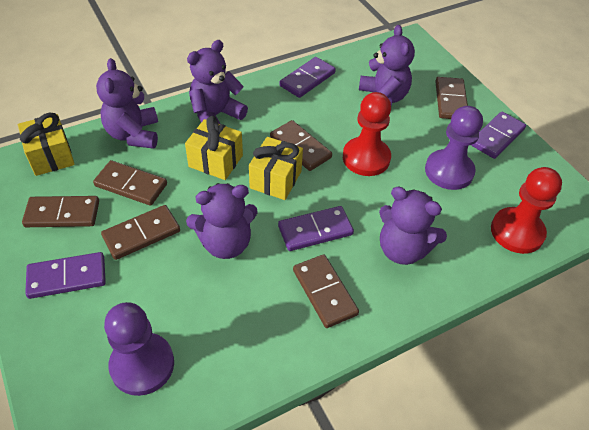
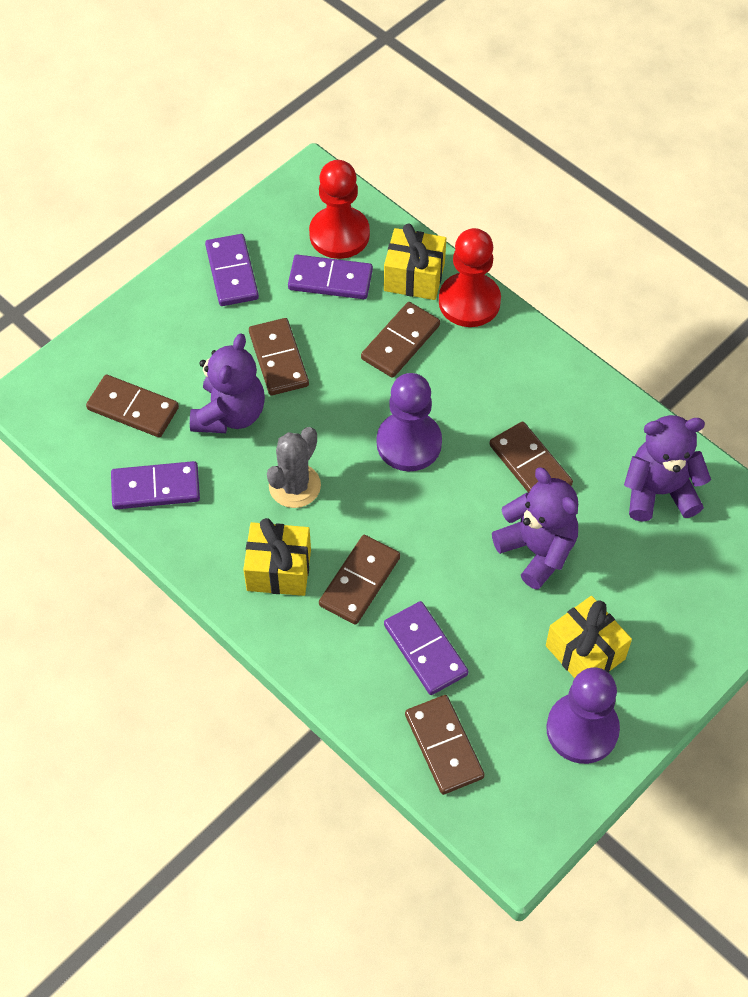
grey cactus: 0 -> 1
purple teddy bear: 5 -> 3

